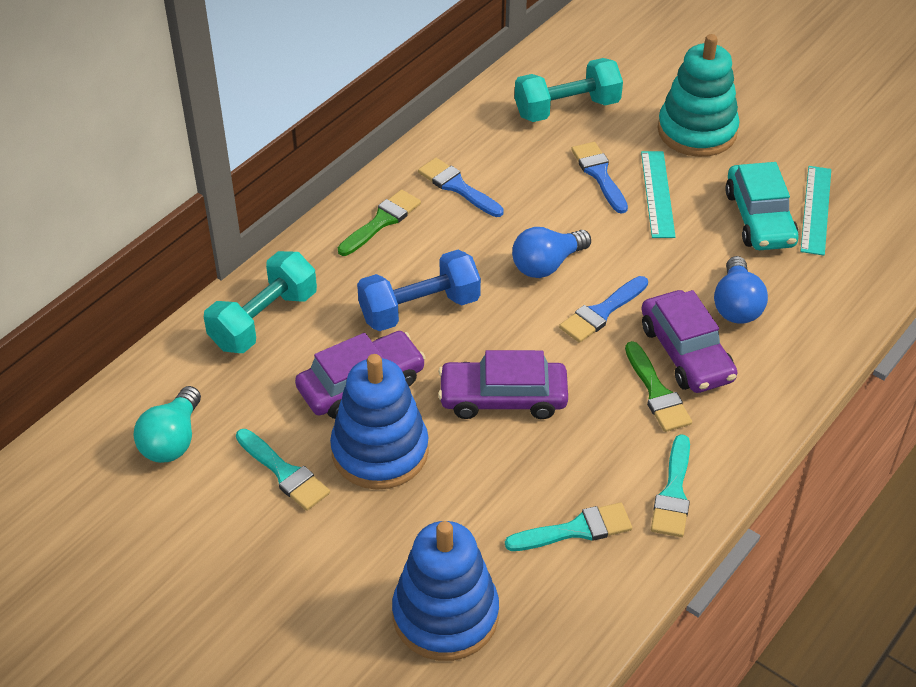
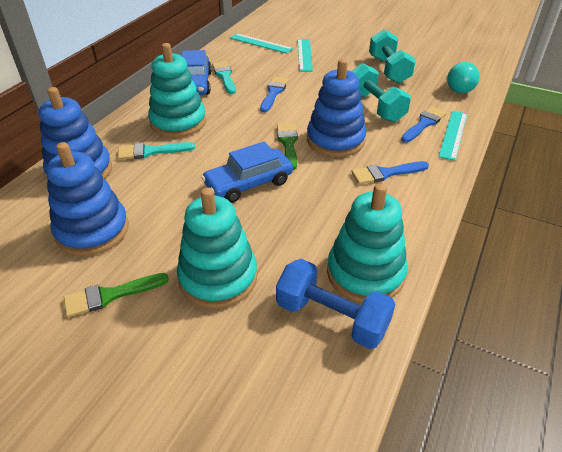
blue car: 0 -> 2
blue light bulb: 2 -> 0
blue stacking toy: 2 -> 3
purple car: 3 -> 0
turquoise brush: 3 -> 2
turquoise car: 1 -> 0
turquoise ruler: 2 -> 3
turquoise stacking toy: 1 -> 3

